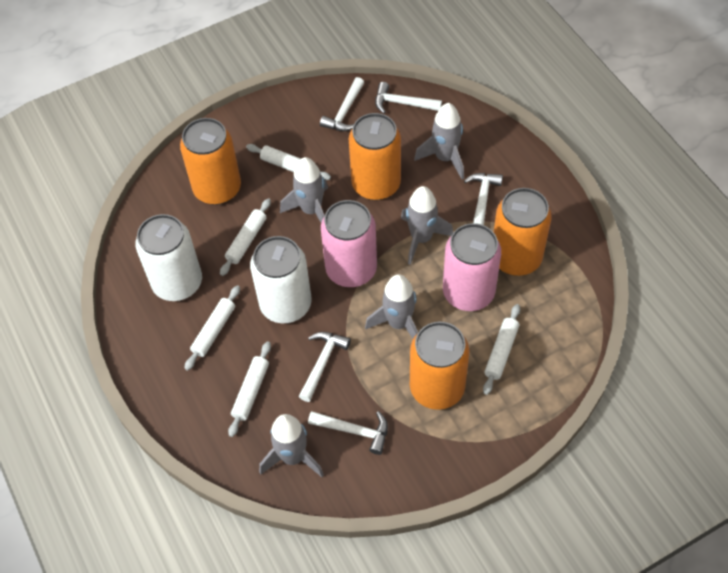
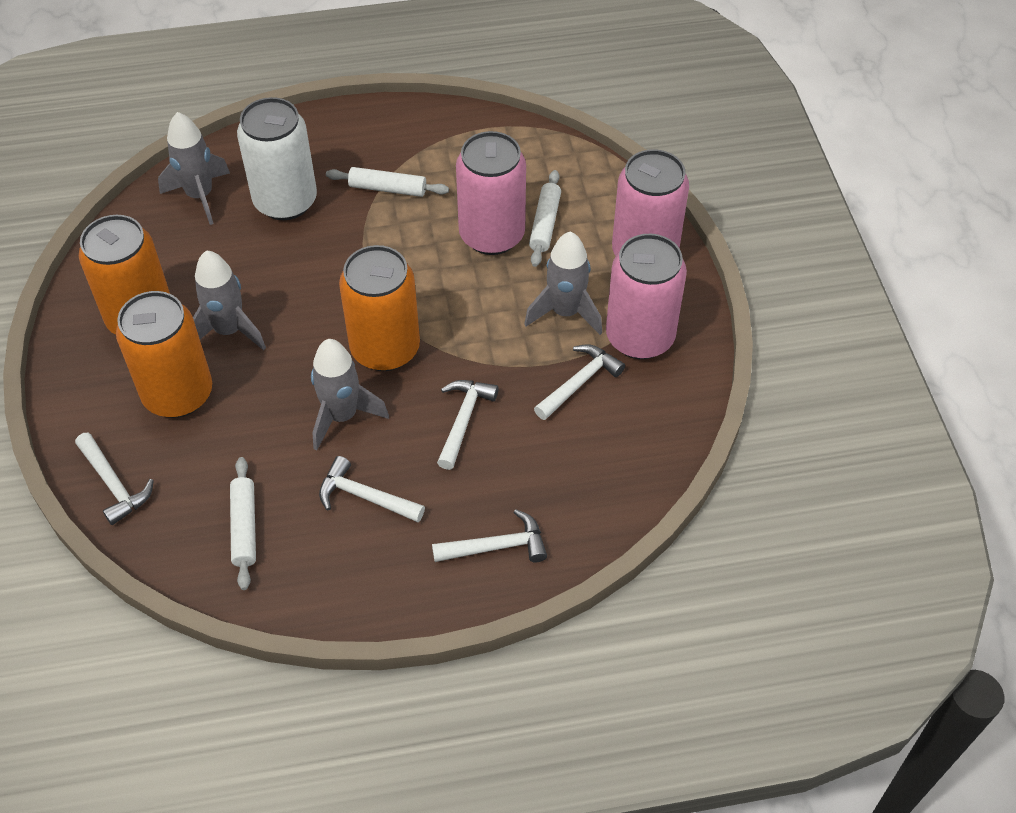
grey rocket: 5 -> 4
orange can: 4 -> 3
pink can: 2 -> 3
white can: 2 -> 1
white rolling pin: 5 -> 3

